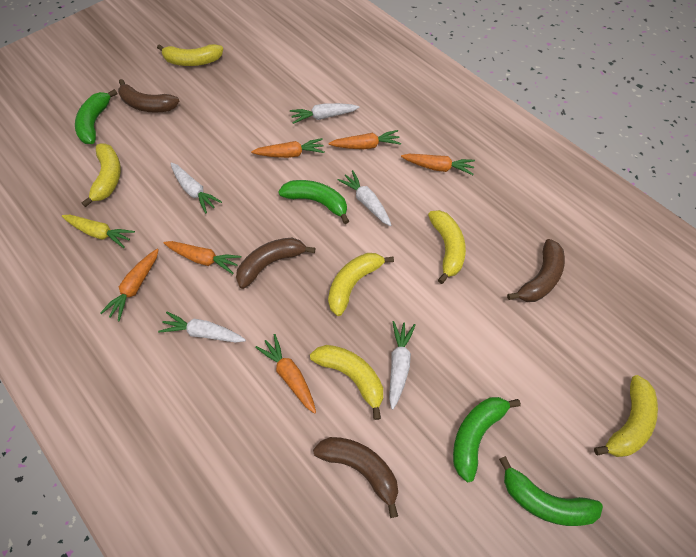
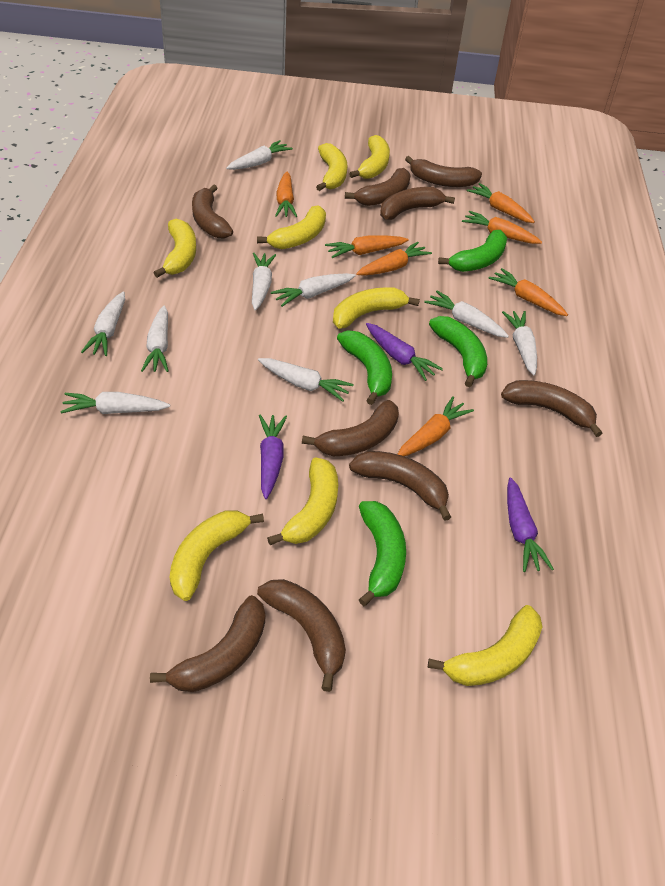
brown banana: 4 -> 9
orange carrot: 6 -> 7
purple carrot: 0 -> 3
white carrot: 5 -> 9
yellow banana: 6 -> 8
yellow carrot: 1 -> 0

